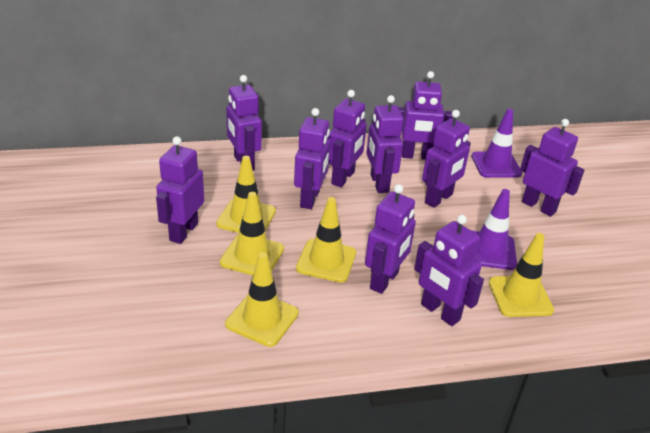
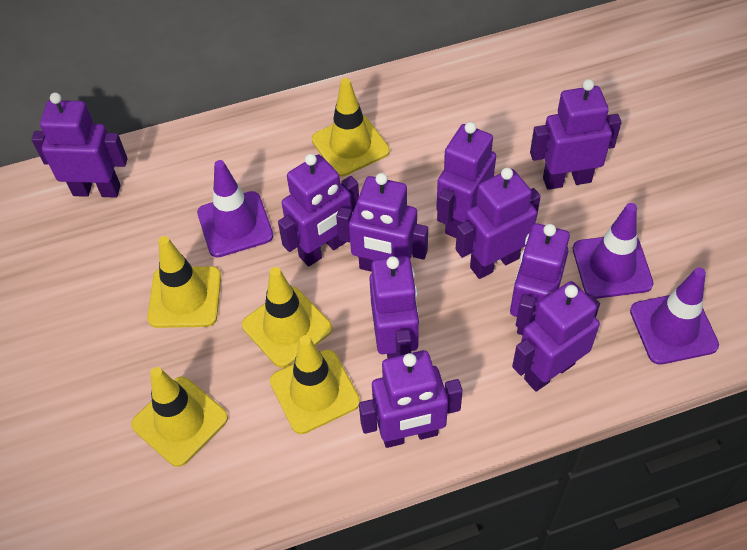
purple traffic cone: 2 -> 3

